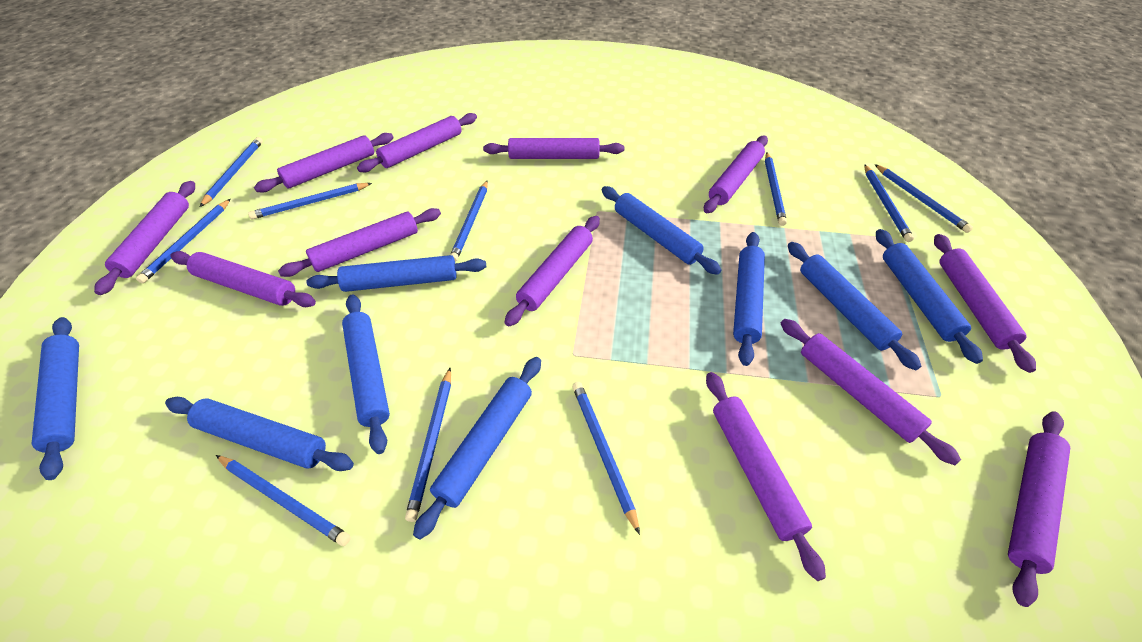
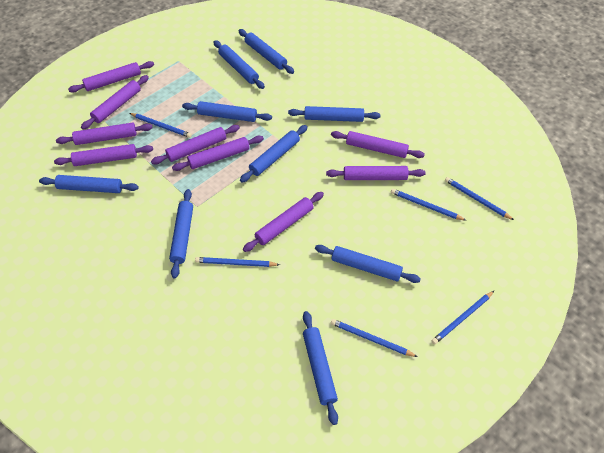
blue pencil: 10 -> 6
purple rolling pin: 12 -> 9

